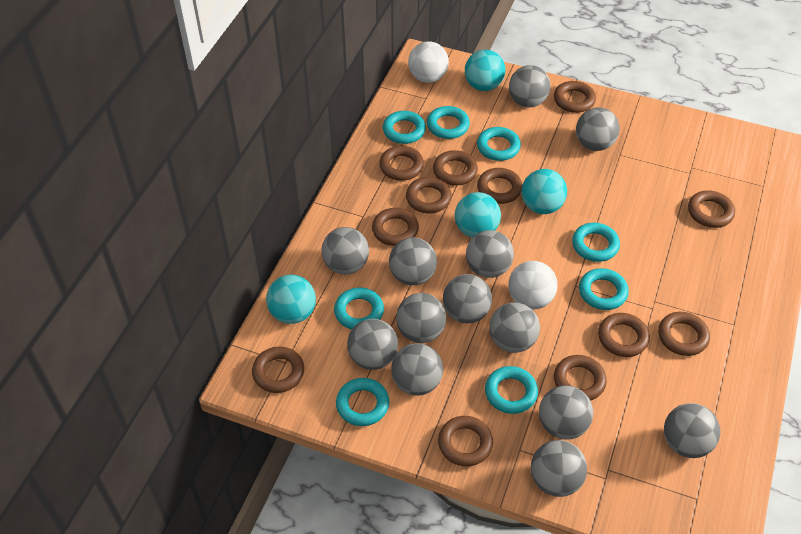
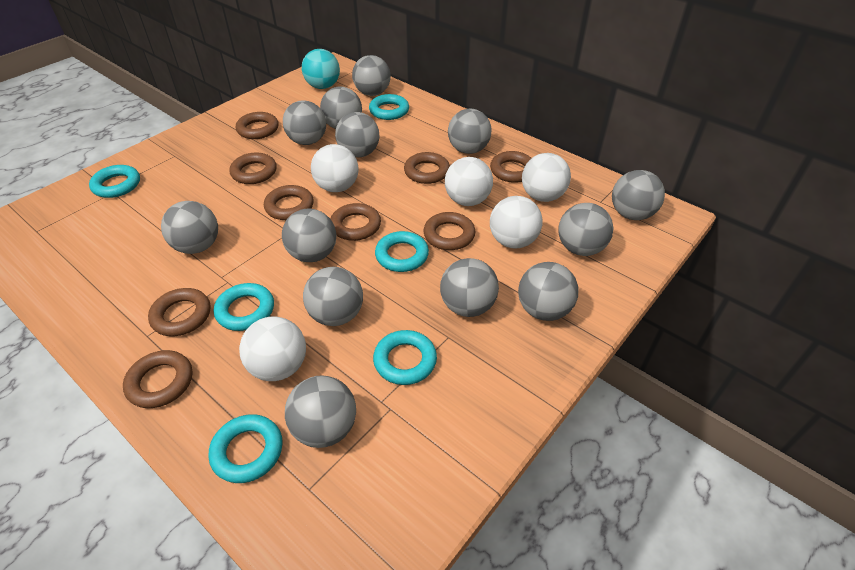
brown ring: 12 -> 9
turquoise ball: 4 -> 1
turquoise ring: 8 -> 6
white ball: 2 -> 5

